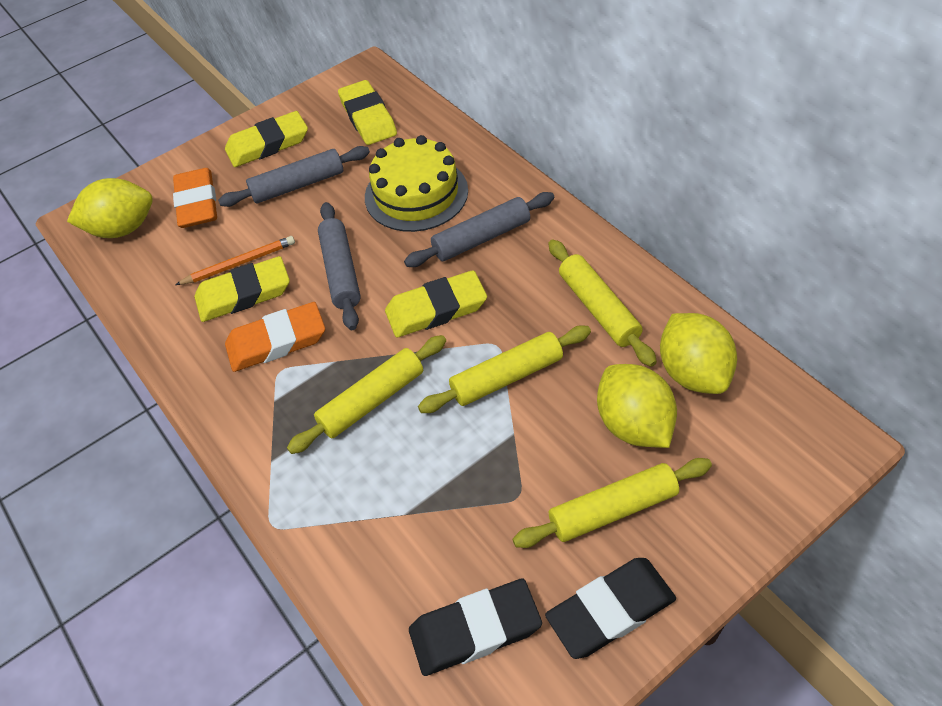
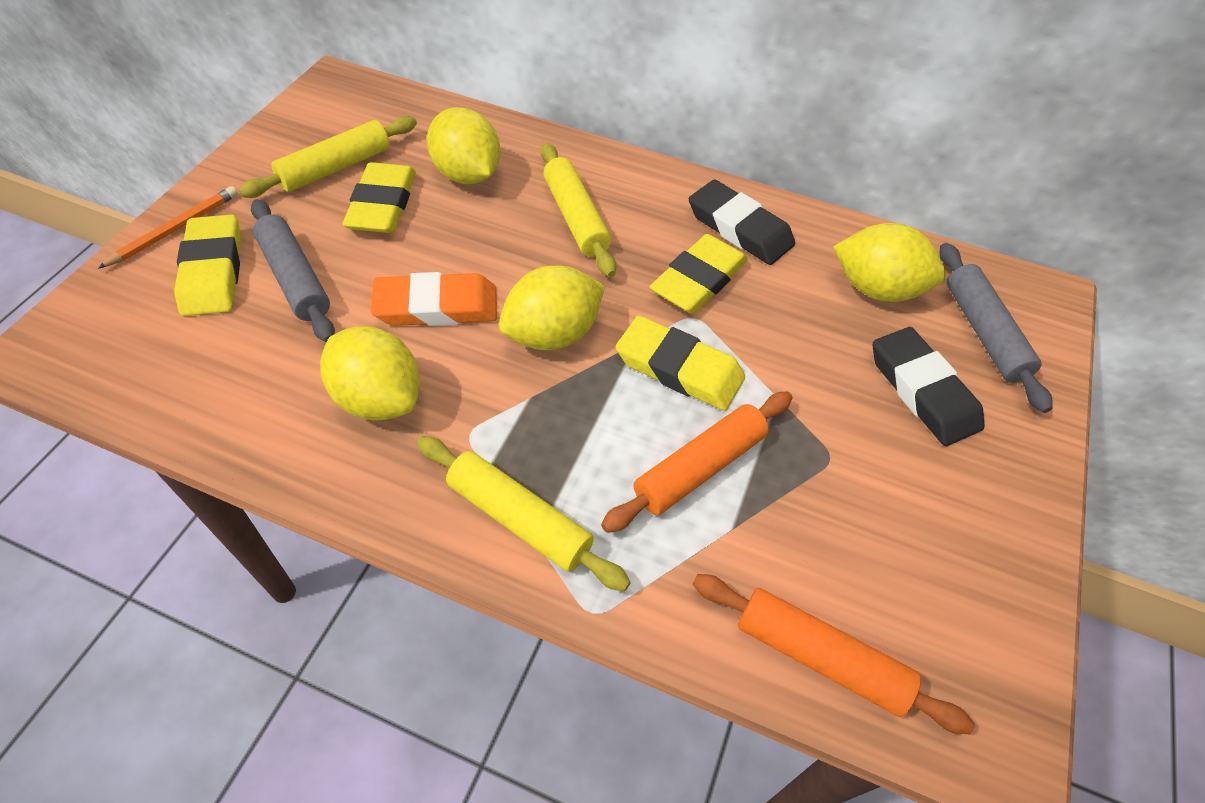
grey rolling pin: 3 -> 2
orange eraser: 2 -> 1
orange rolling pin: 0 -> 2
yellow cake: 1 -> 0
yellow lemon: 3 -> 4
yellow rolling pin: 4 -> 3

